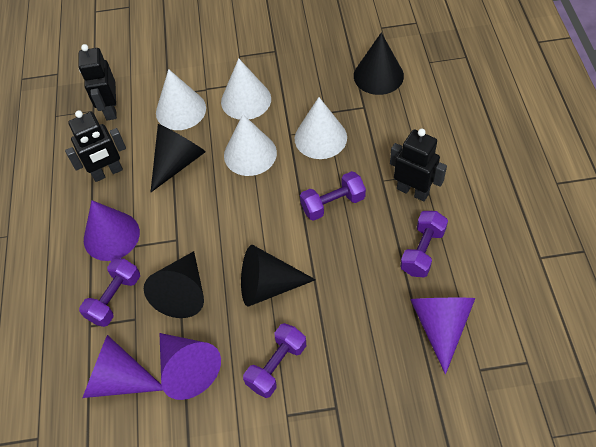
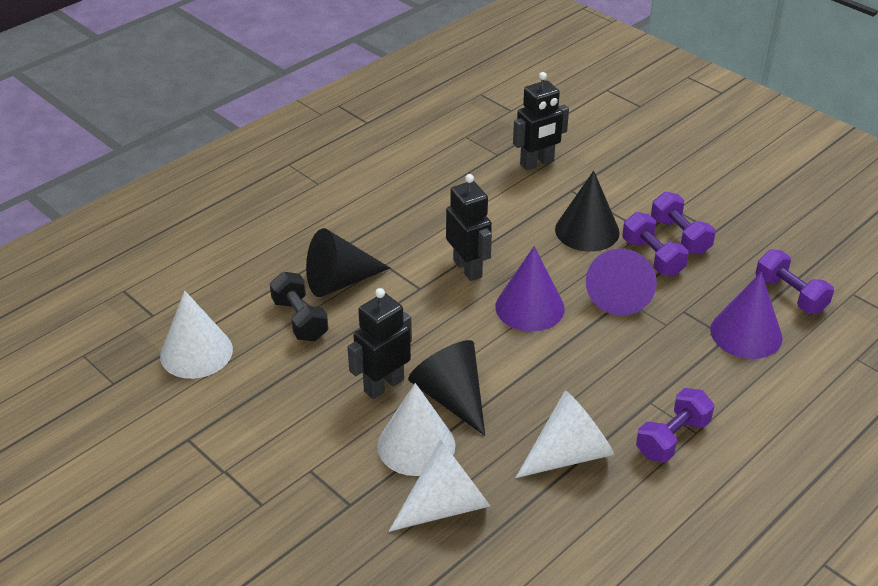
black cone: 4 -> 3
black dumbbell: 0 -> 1
purple cone: 4 -> 3

